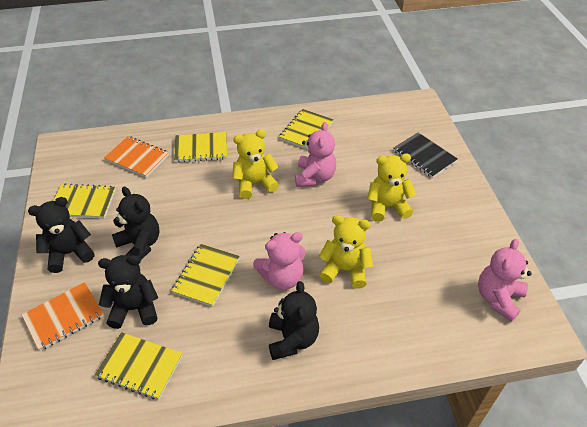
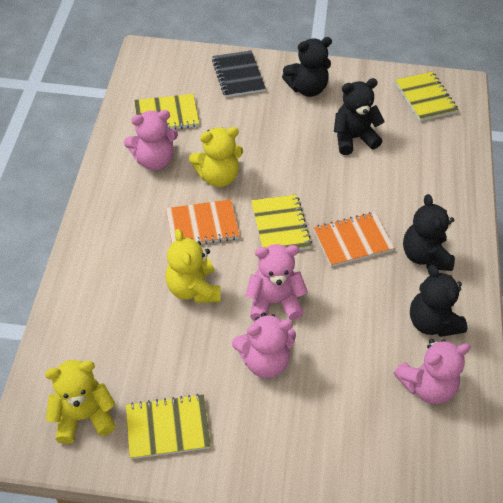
pink teddy bear: 3 -> 4
yellow notebook: 5 -> 4

